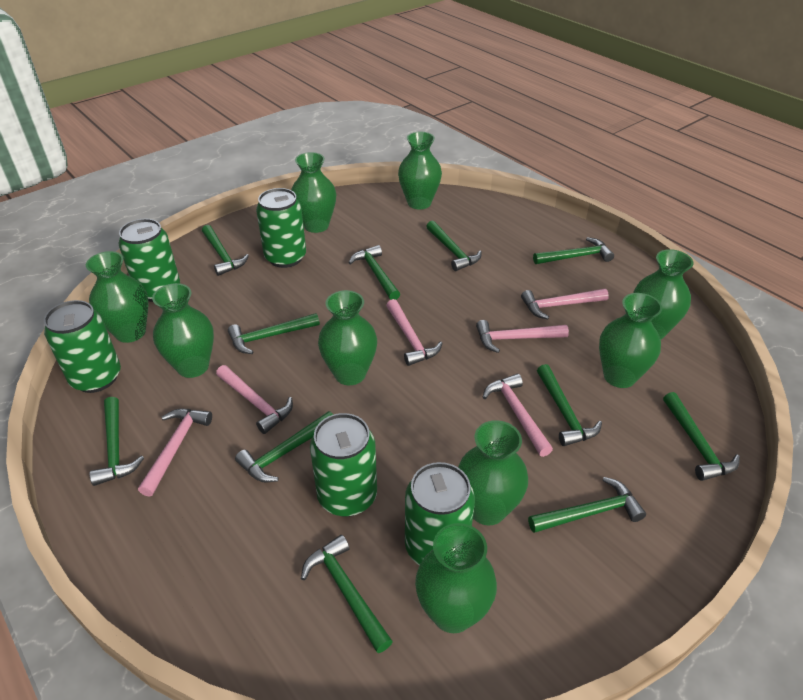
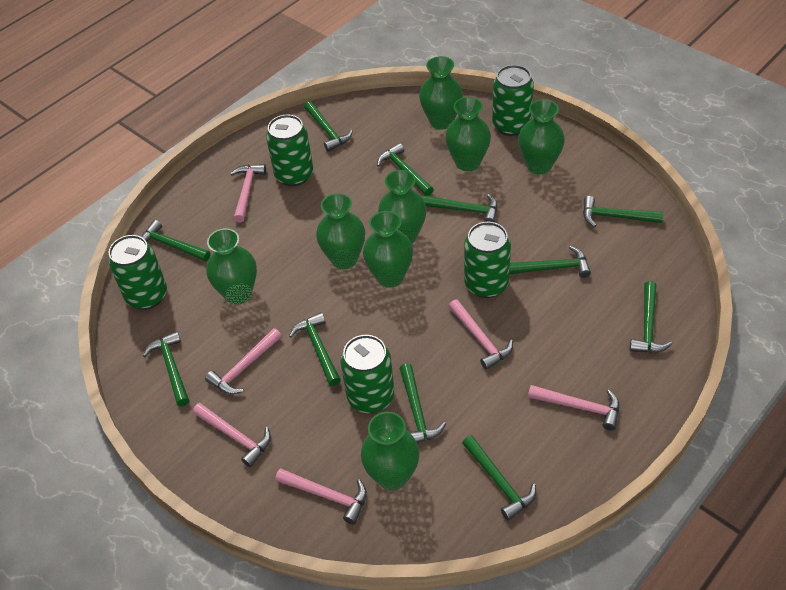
green vase: 9 -> 8

